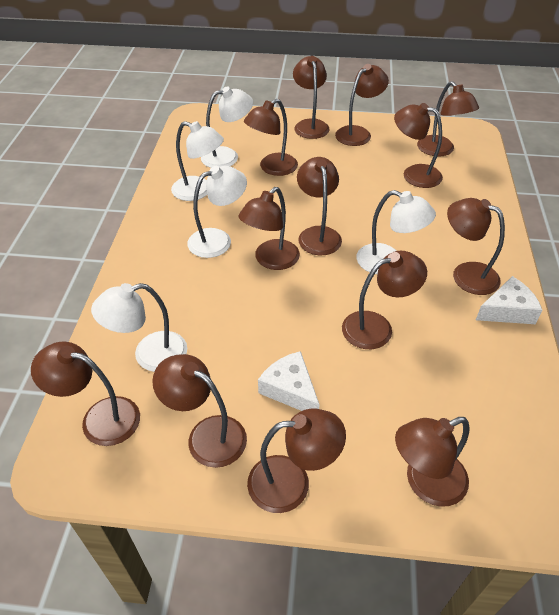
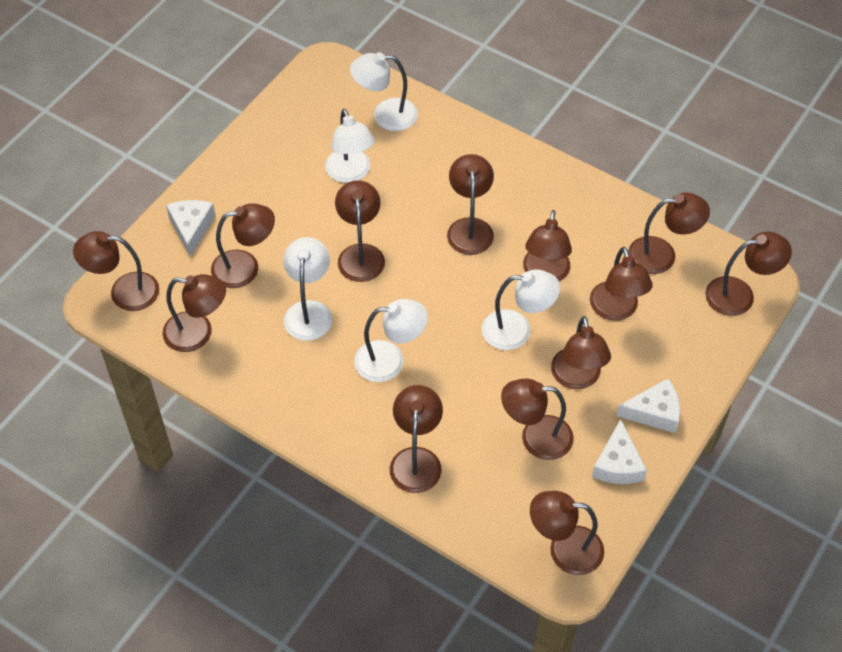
white cheese: 2 -> 3

